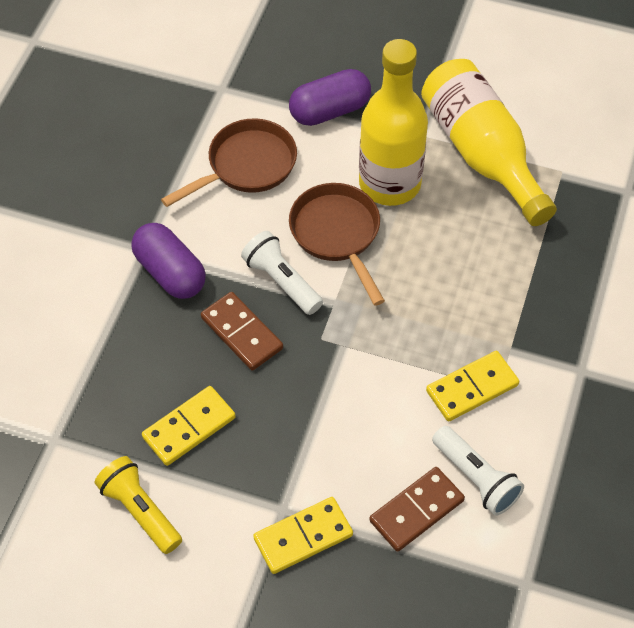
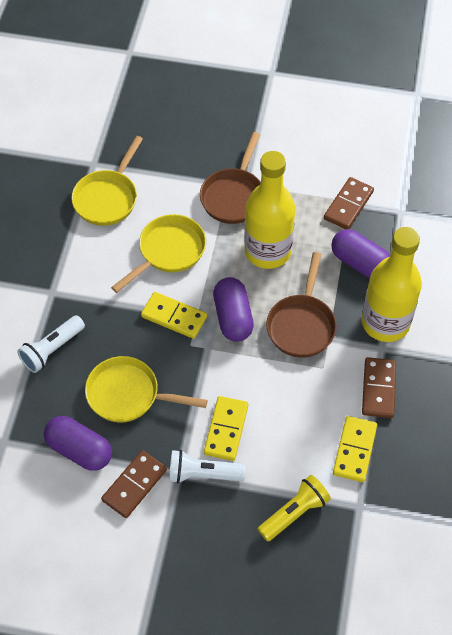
brown domino: 2 -> 3
purple capsule: 2 -> 3
yellow pan: 0 -> 3

